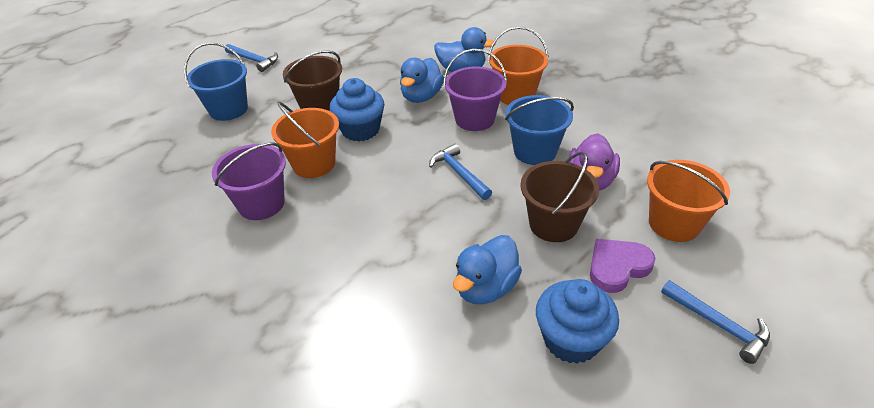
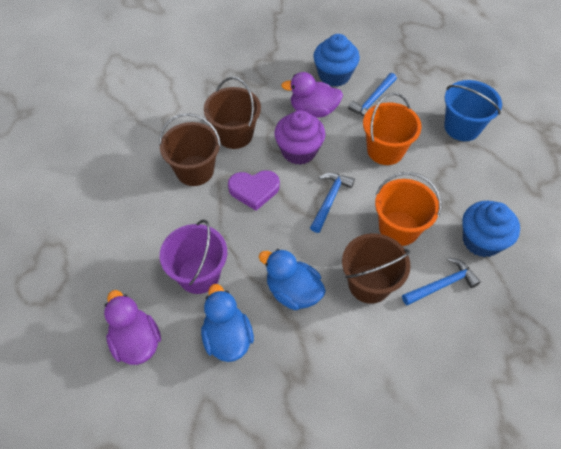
blue bucket: 2 -> 1
blue duck: 3 -> 2
brown bucket: 2 -> 3
orange bucket: 3 -> 2
purple bucket: 2 -> 1
purple cupcake: 0 -> 1
purple duck: 1 -> 2

